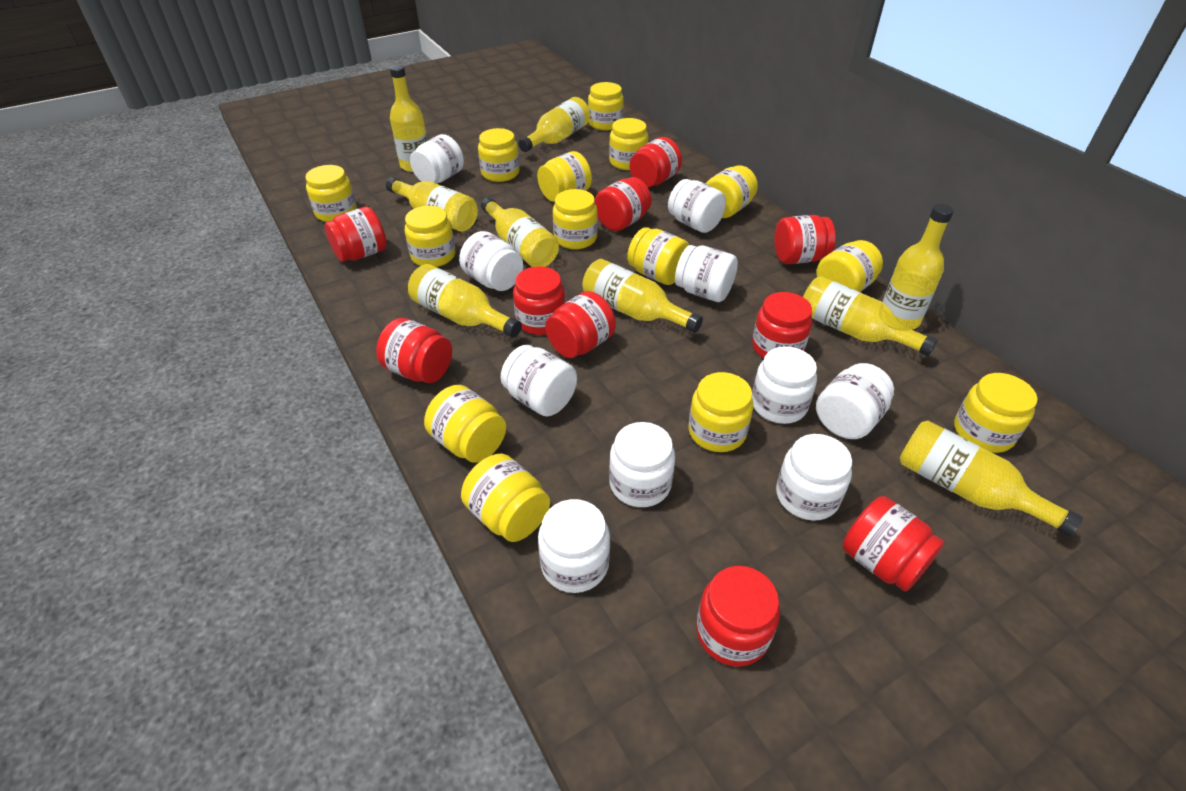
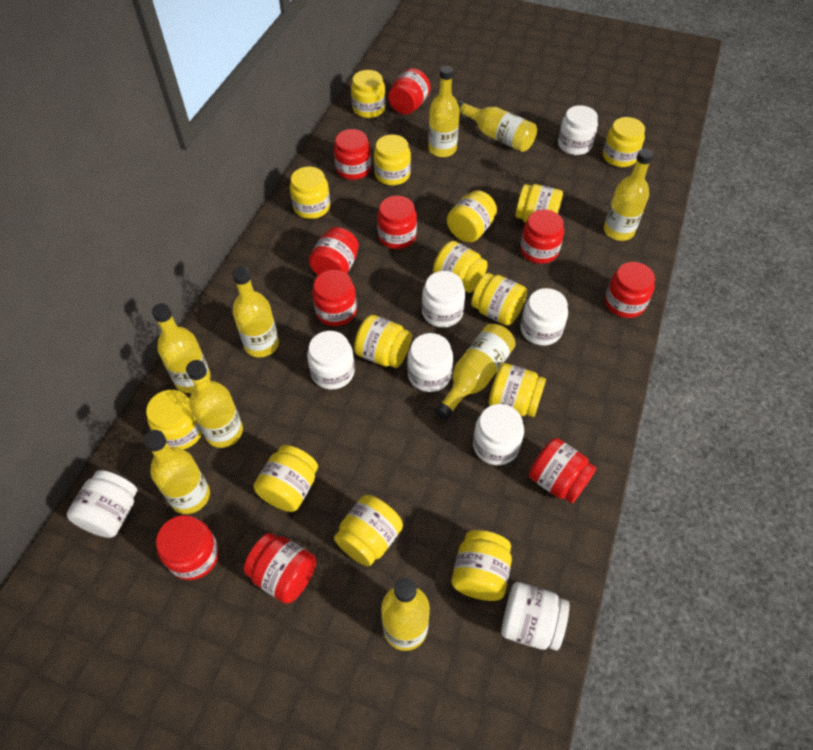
white jar: 10 -> 8

